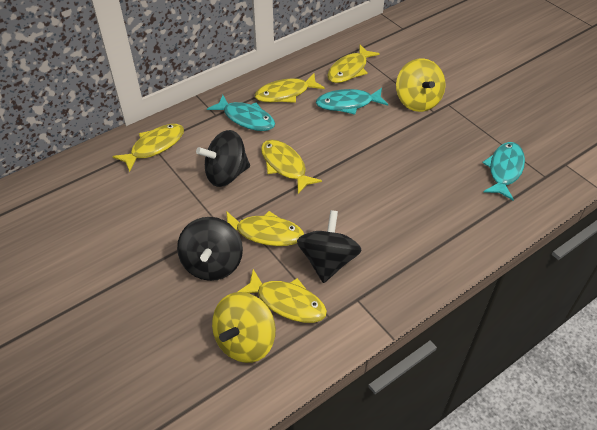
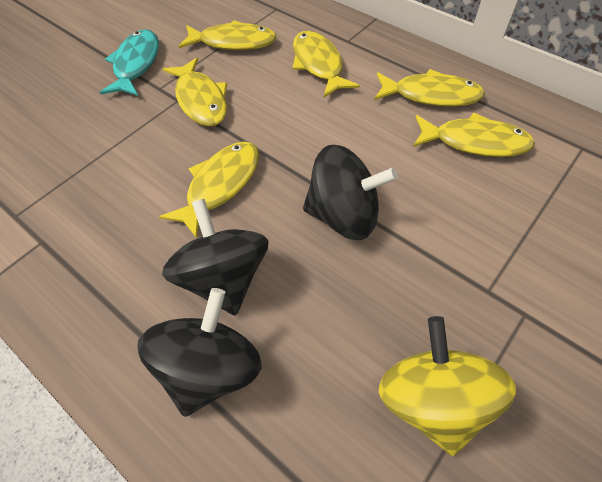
turquoise fish: 3 -> 1
yellow spinning top: 2 -> 1

